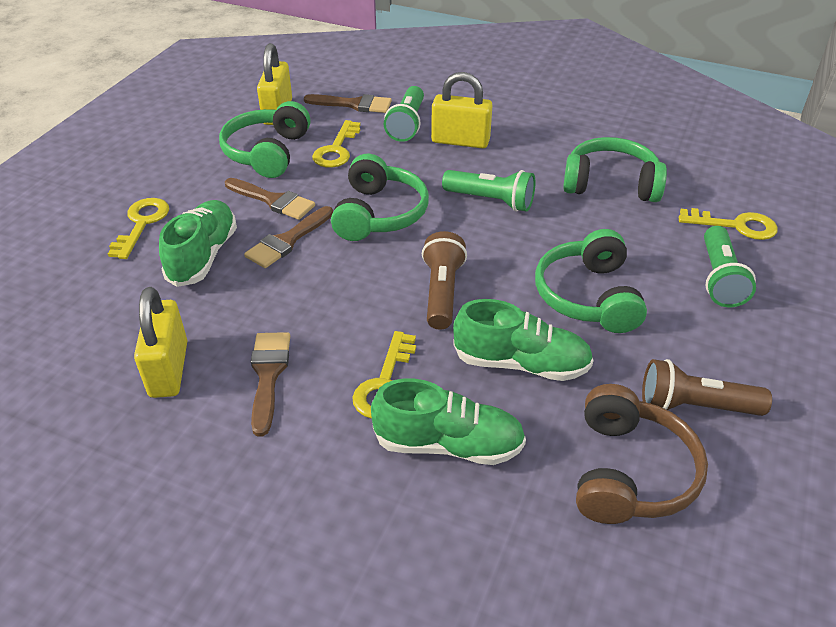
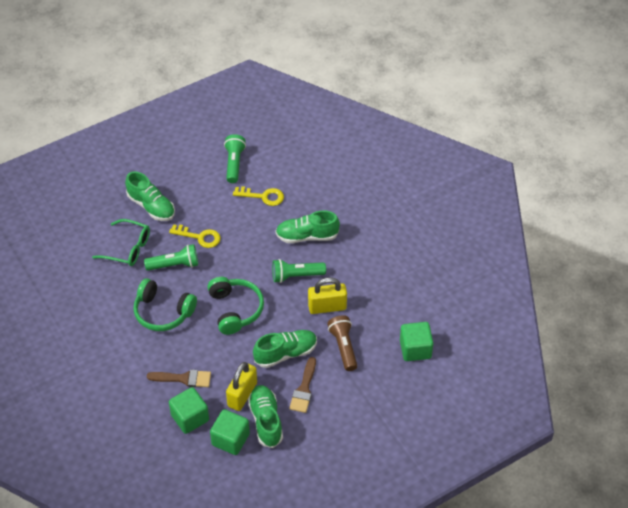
brown brush: 4 -> 2
brown flashlight: 2 -> 1
brown headphones: 1 -> 0
green cube: 0 -> 3
green glasses: 0 -> 1
green headphones: 4 -> 2
green shoe: 3 -> 4
yellow key: 4 -> 2
yellow padlock: 3 -> 2

